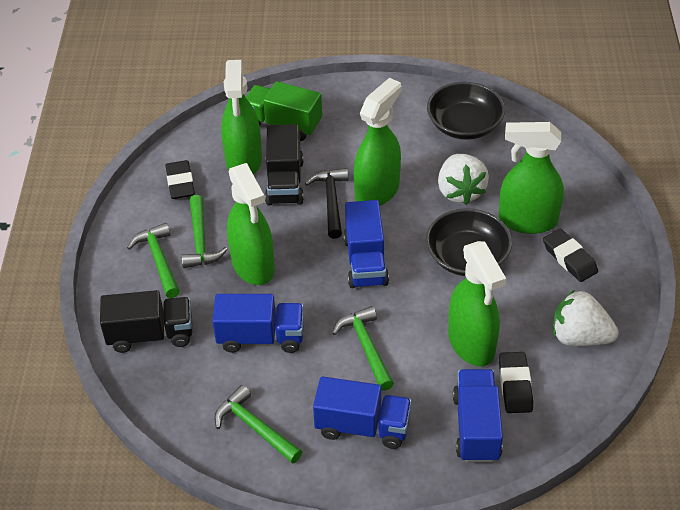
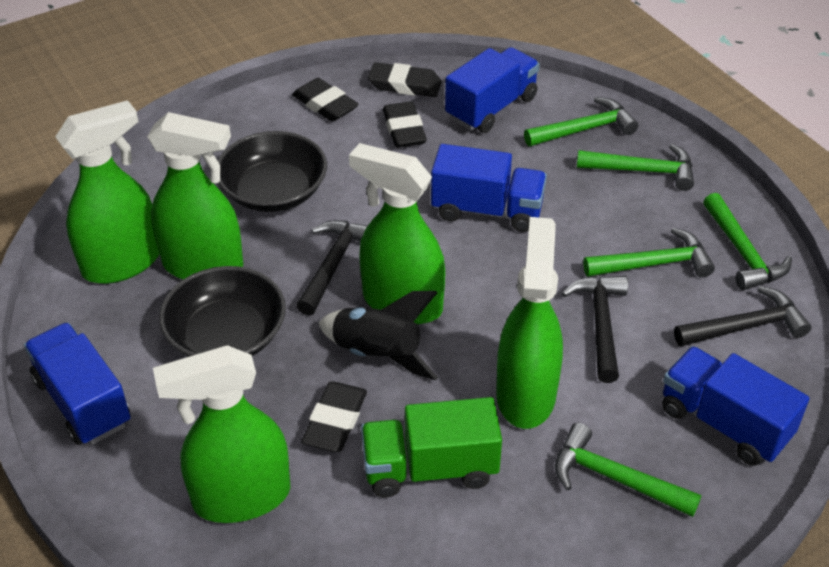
black eraser: 3 -> 4
black hammer: 1 -> 3
black rocket: 0 -> 1
black truck: 2 -> 0
green hammer: 4 -> 5
white strawberry: 2 -> 0

